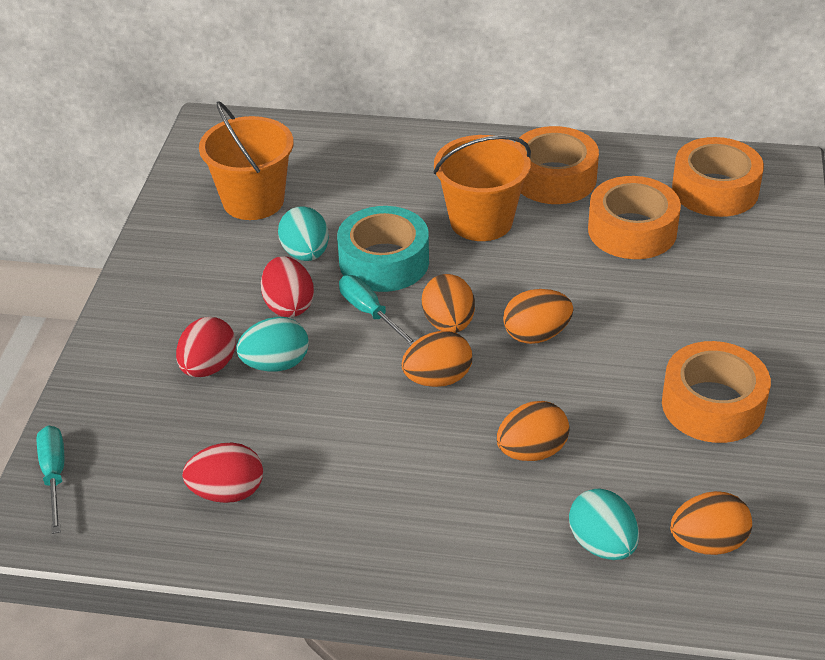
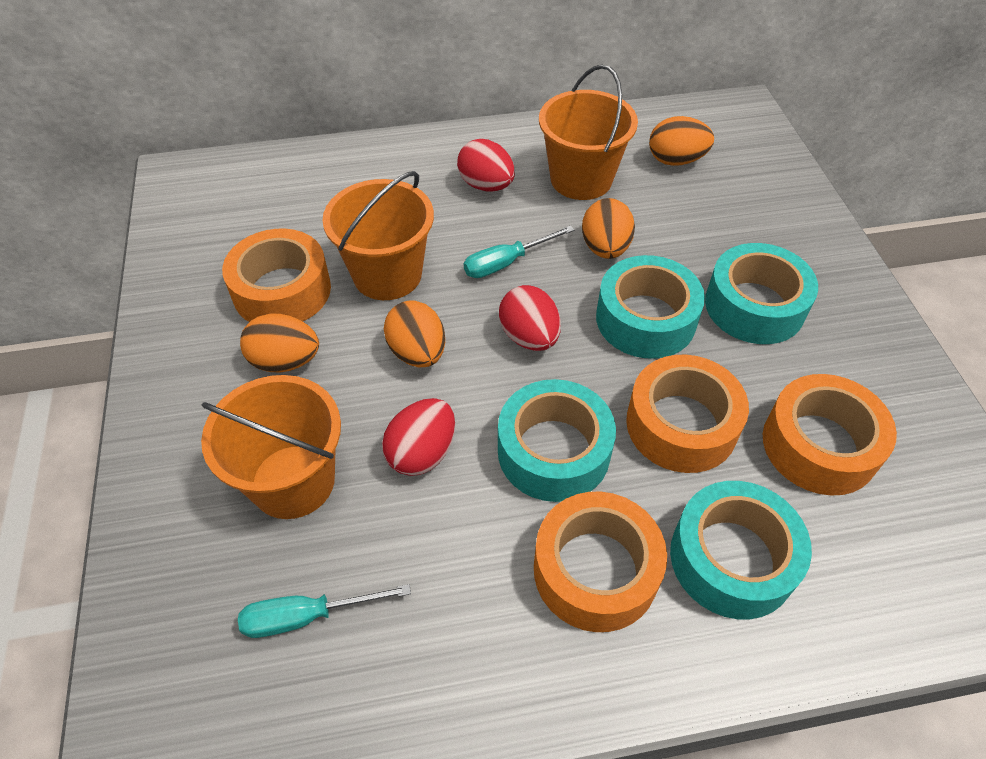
orange bucket: 2 -> 3
orange egg: 5 -> 4
turquoise egg: 3 -> 0
turquoise tape: 1 -> 4

